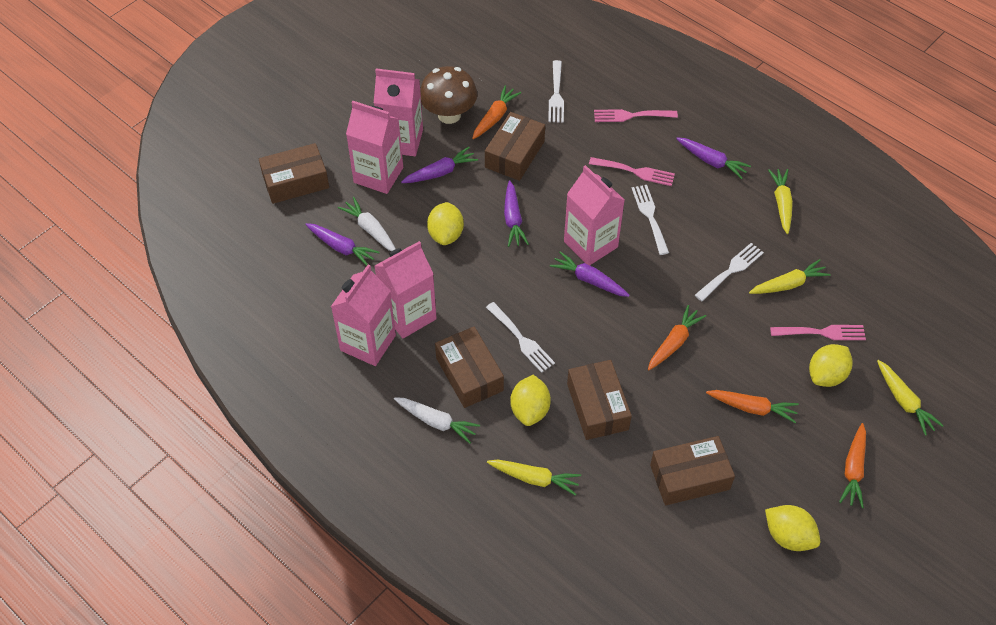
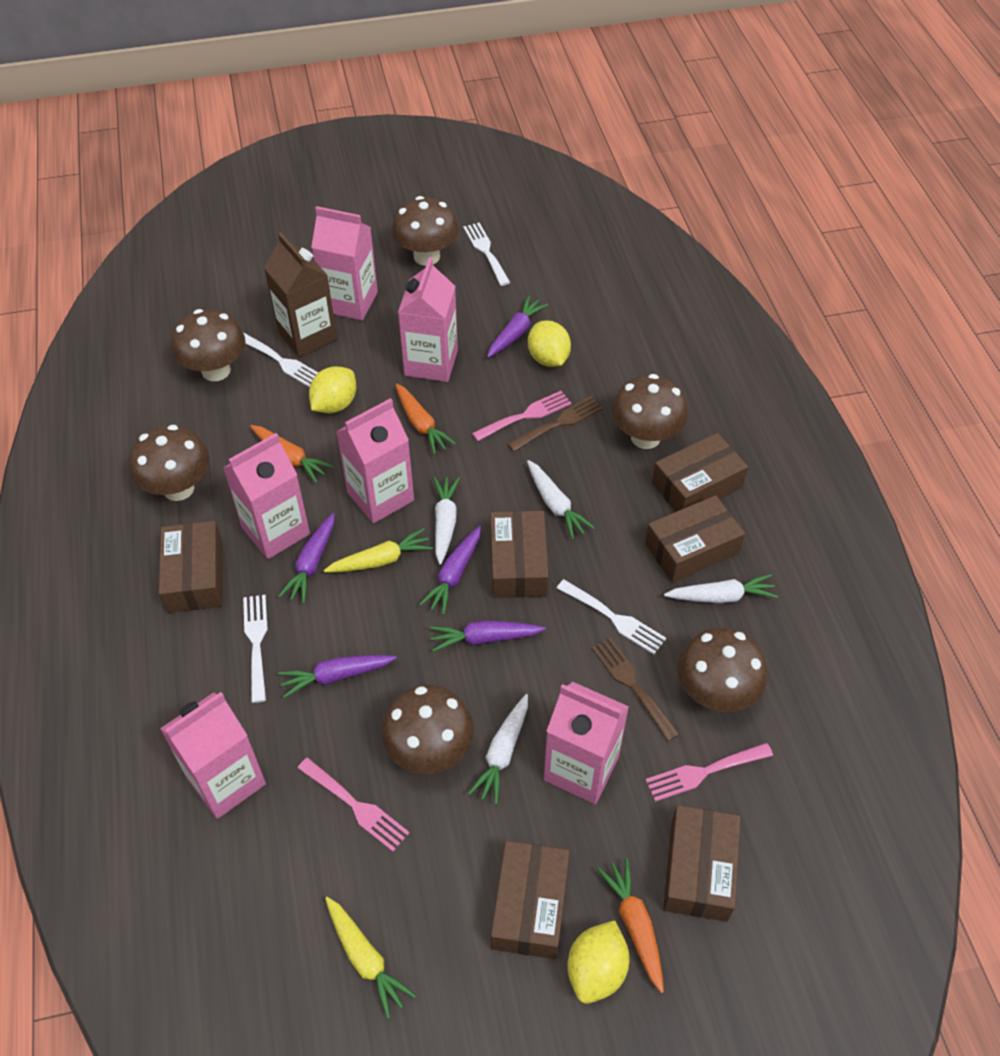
brown box: 5 -> 6
brown carton: 0 -> 1
brown fork: 0 -> 2
brown mushroom: 1 -> 6
orange carrot: 4 -> 3
pink carton: 5 -> 6
white carrot: 2 -> 4
yellow carrot: 4 -> 2
yellow lemon: 4 -> 3

